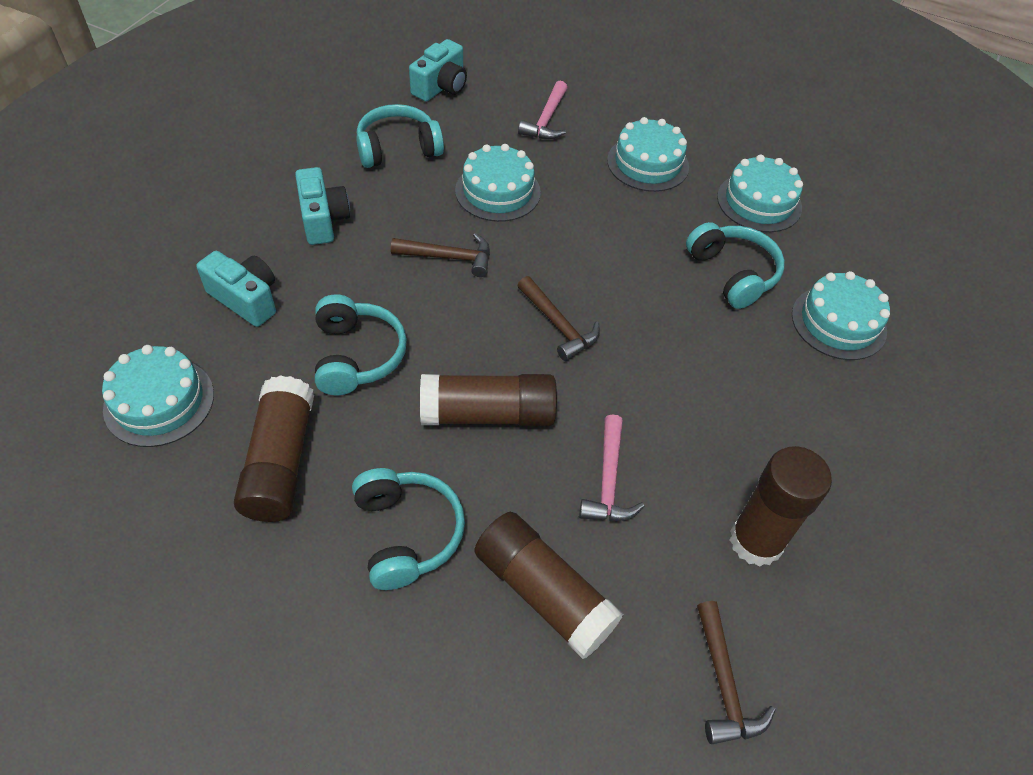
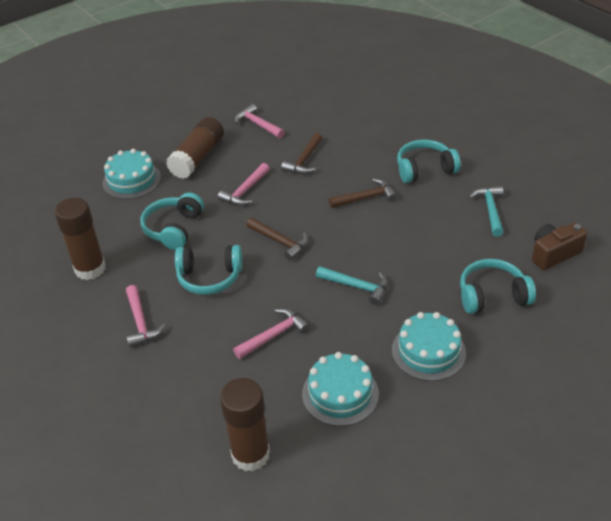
brown camera: 0 -> 1
brown glue stick: 4 -> 3
pink hammer: 2 -> 4
turquoise cake: 5 -> 3
turquoise camera: 3 -> 0
turquoise hammer: 0 -> 2

